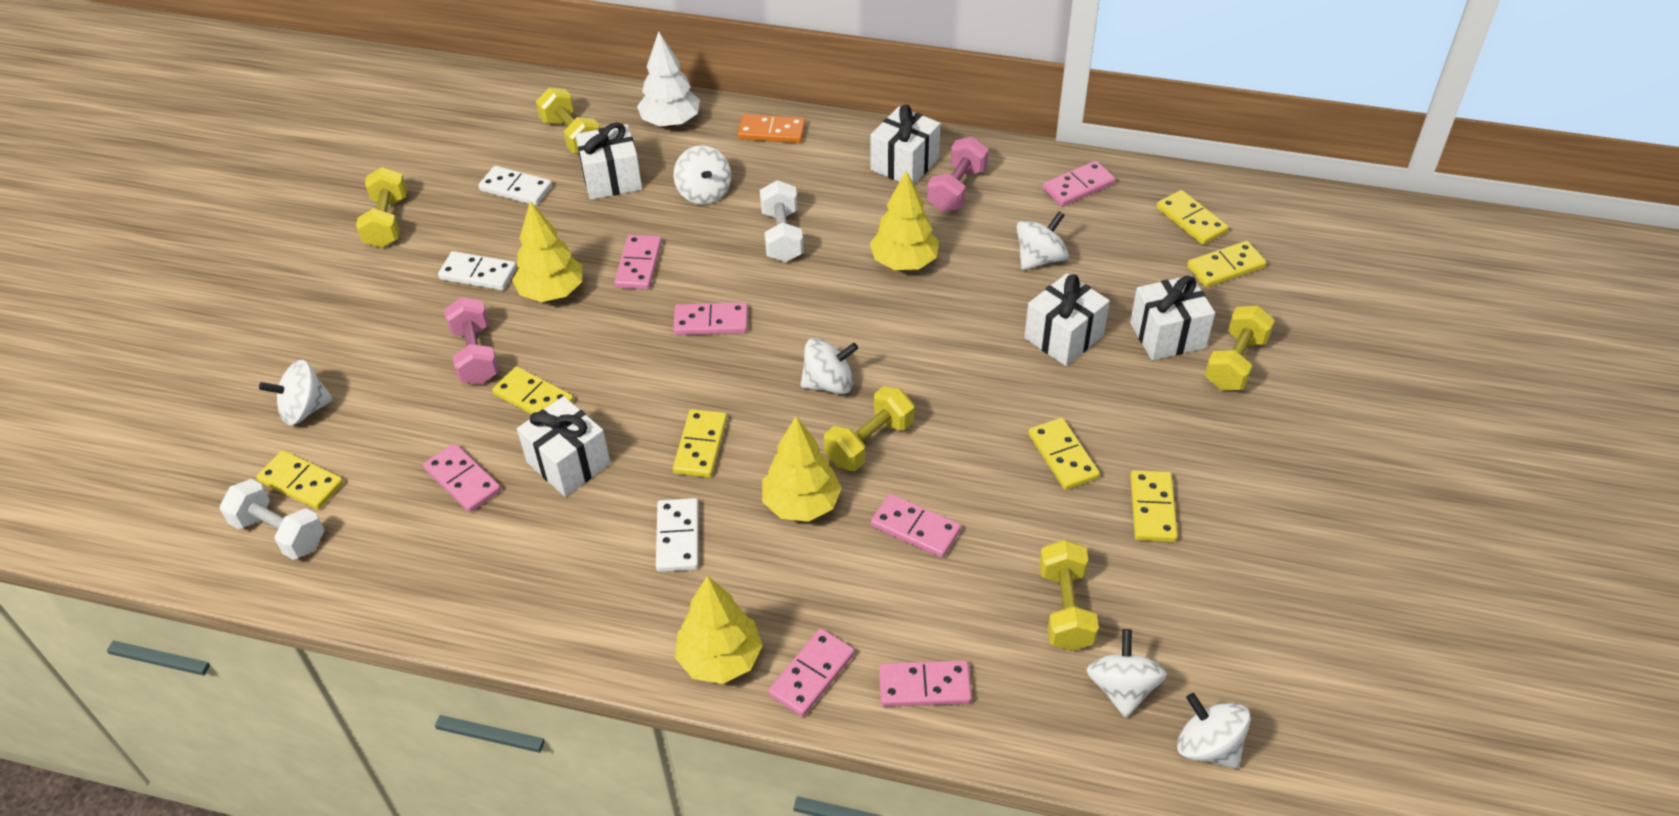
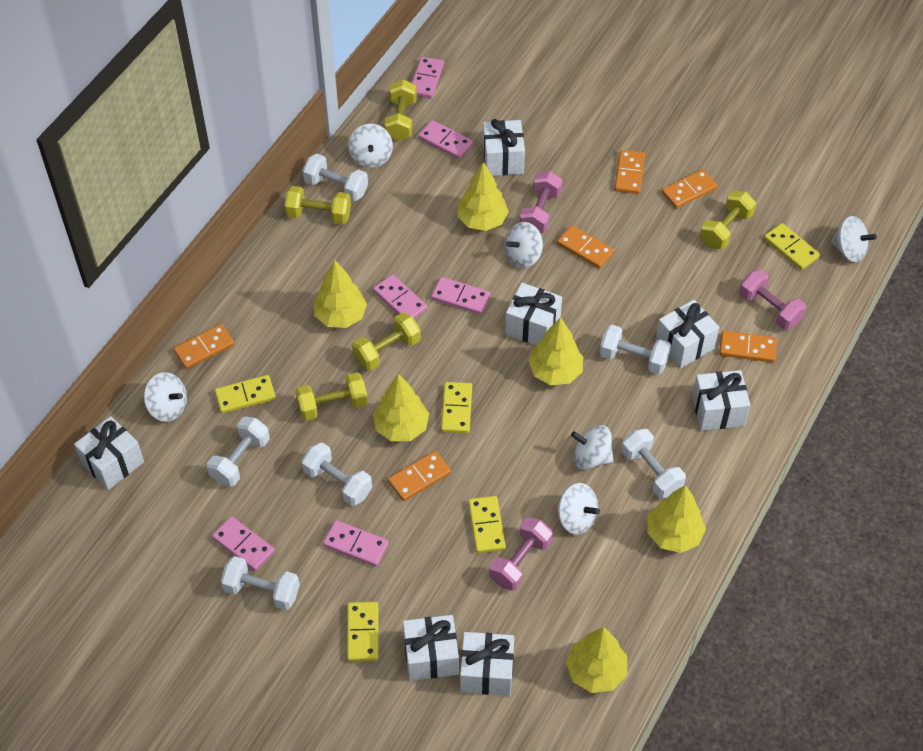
orange domino: 1 -> 6
pink domino: 7 -> 6
pink dumbbell: 2 -> 3
white domino: 3 -> 0
white dumbbell: 2 -> 6
white gift: 5 -> 7
white tree: 1 -> 0
yellow domino: 7 -> 5
yellow tree: 4 -> 6

